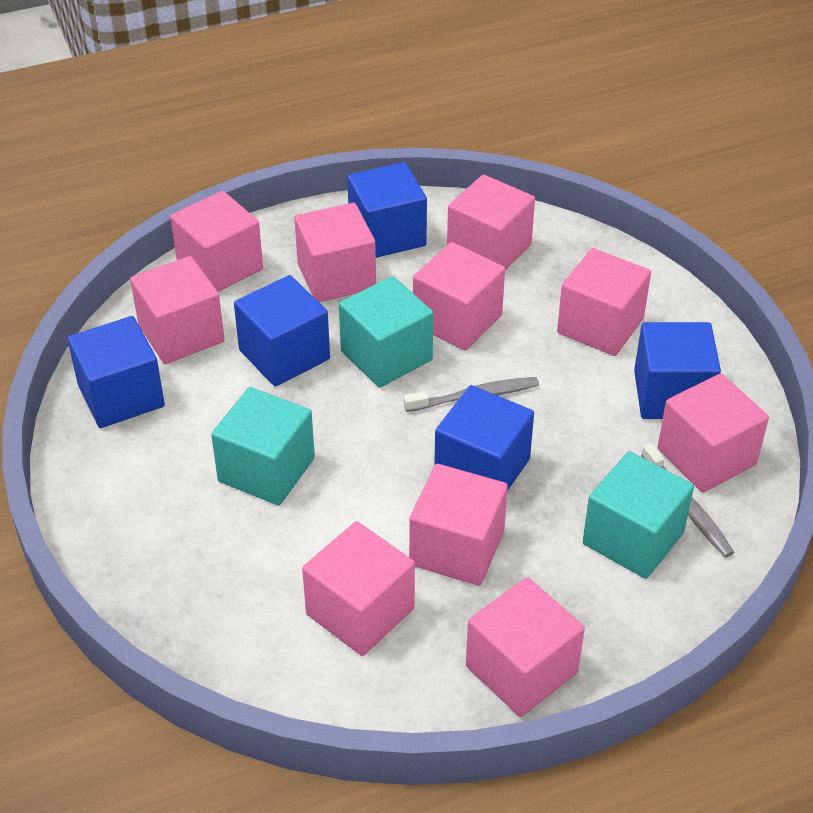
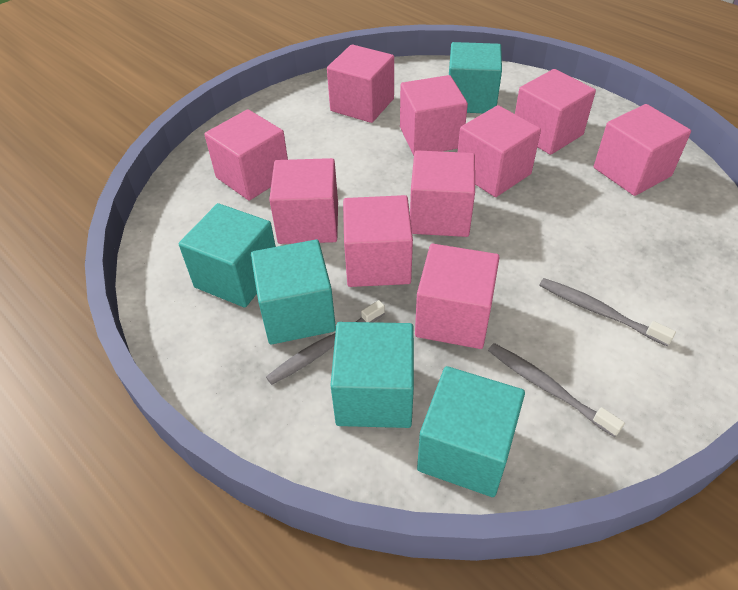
blue cube: 5 -> 0
grey toothbrush: 2 -> 3
turquoise cube: 3 -> 5

